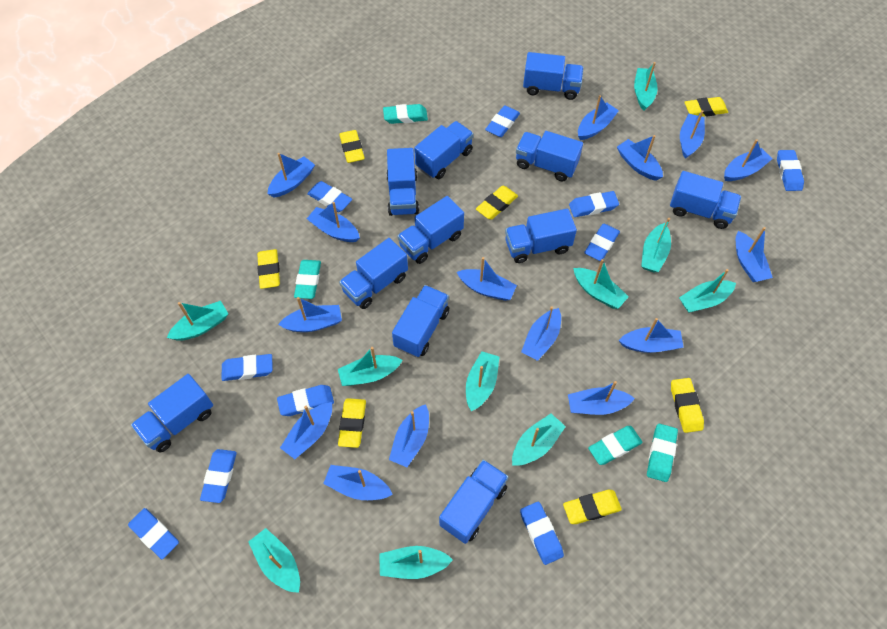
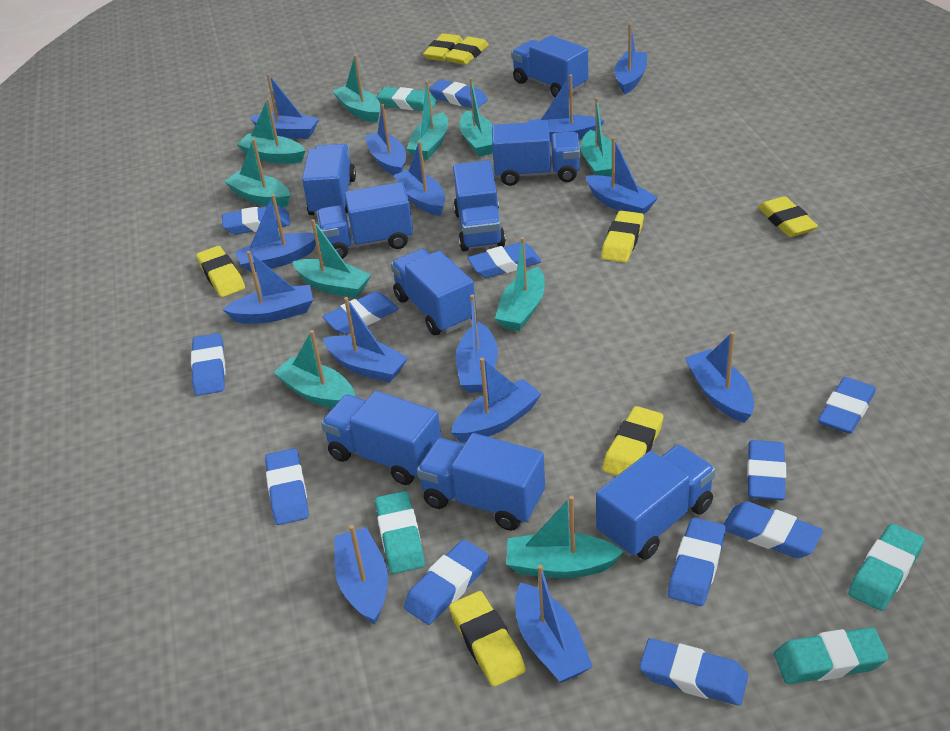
blue boat: 15 -> 14
blue eraser: 10 -> 12
blue truck: 11 -> 9

